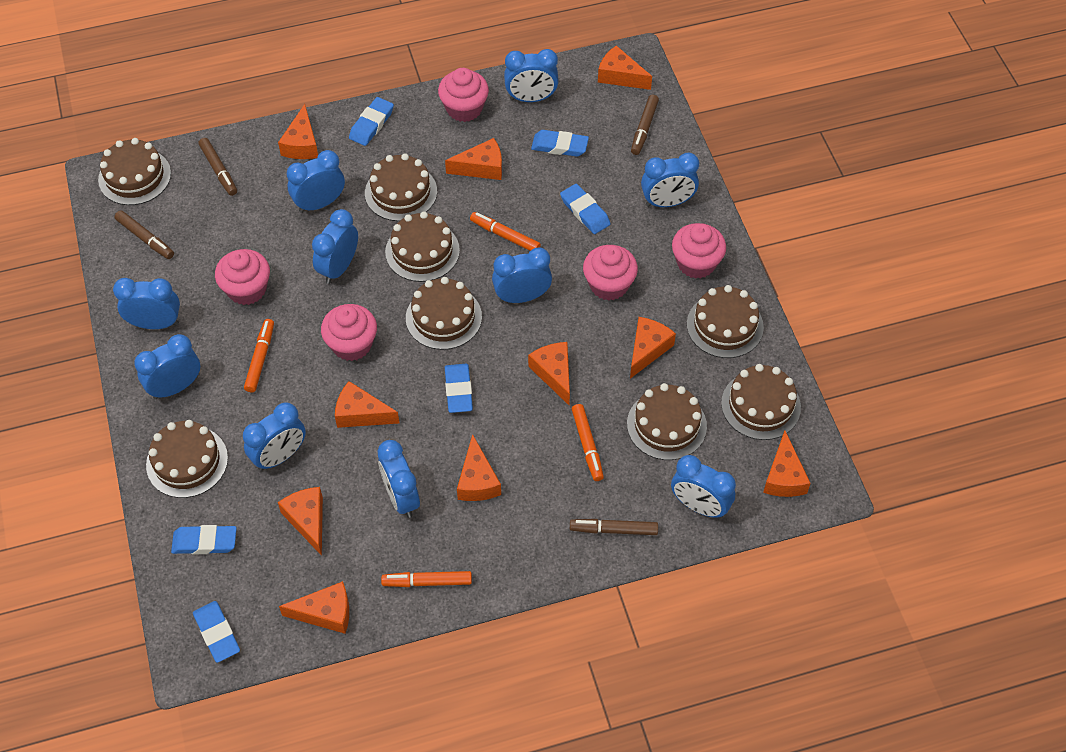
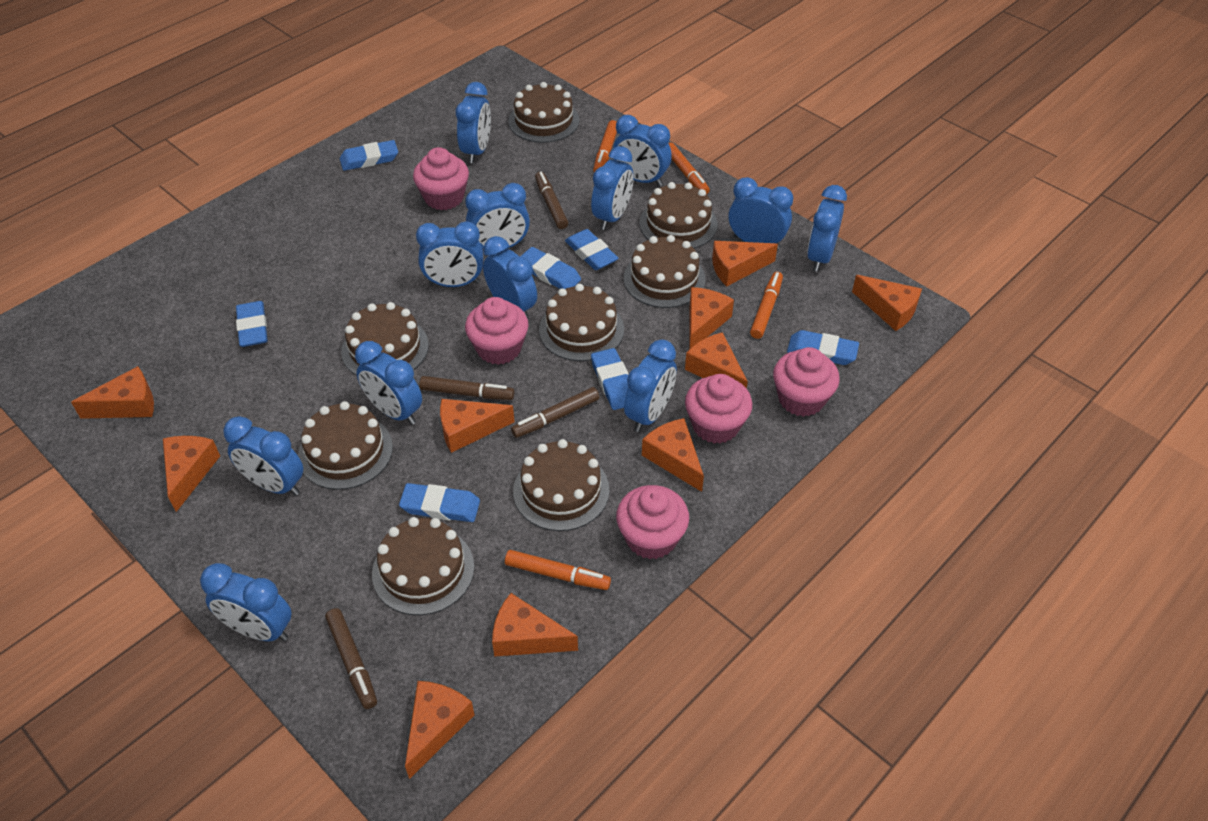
blue clock: 10 -> 12
blue eraser: 6 -> 7

